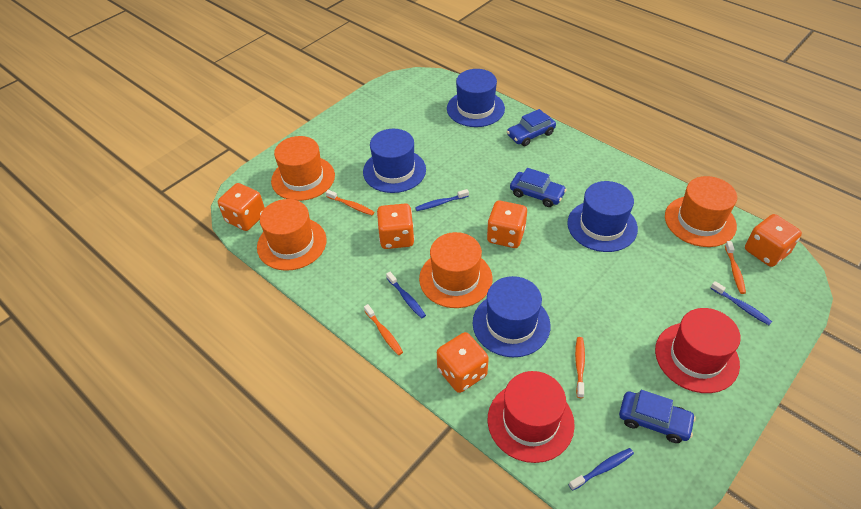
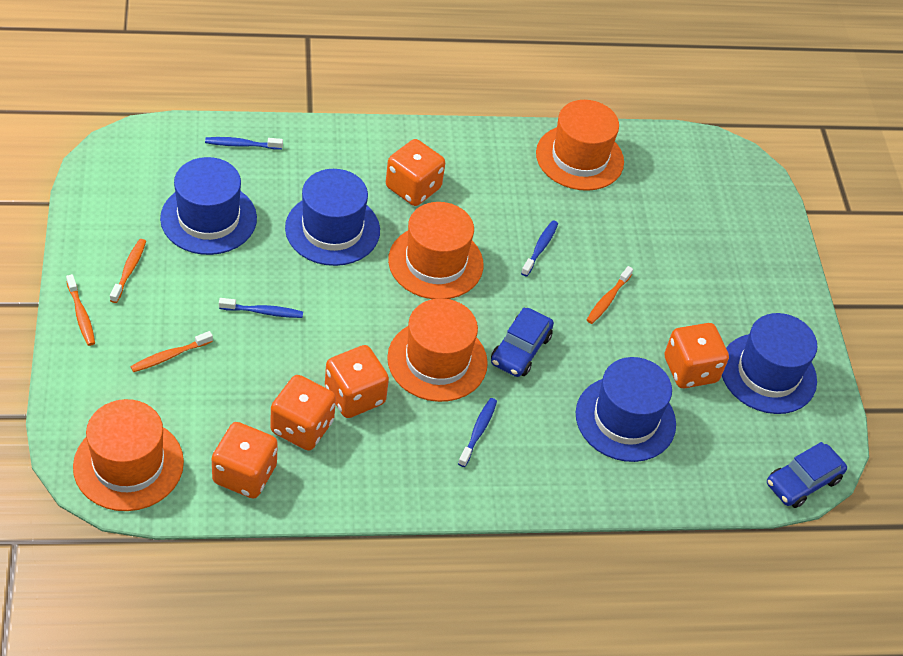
blue car: 3 -> 2
red hat: 2 -> 0

